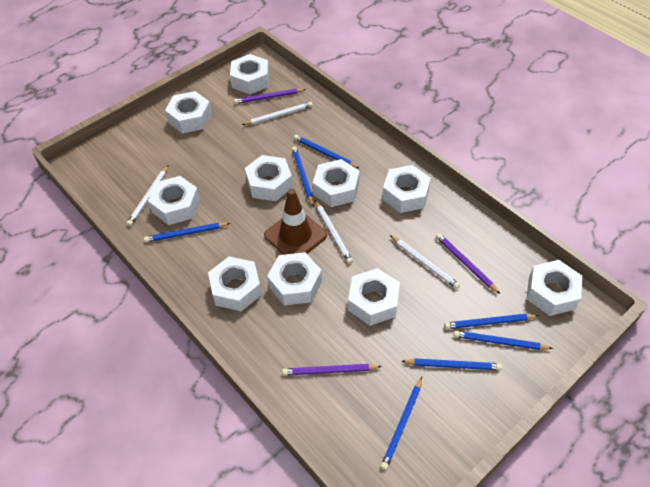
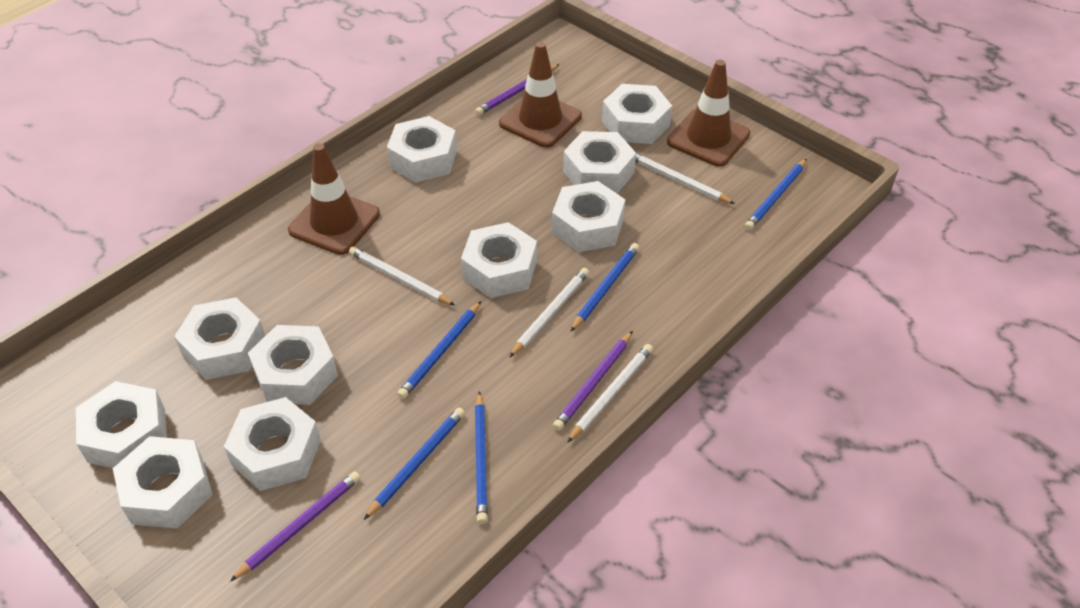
blue pencil: 7 -> 5
brown traffic cone: 1 -> 3

